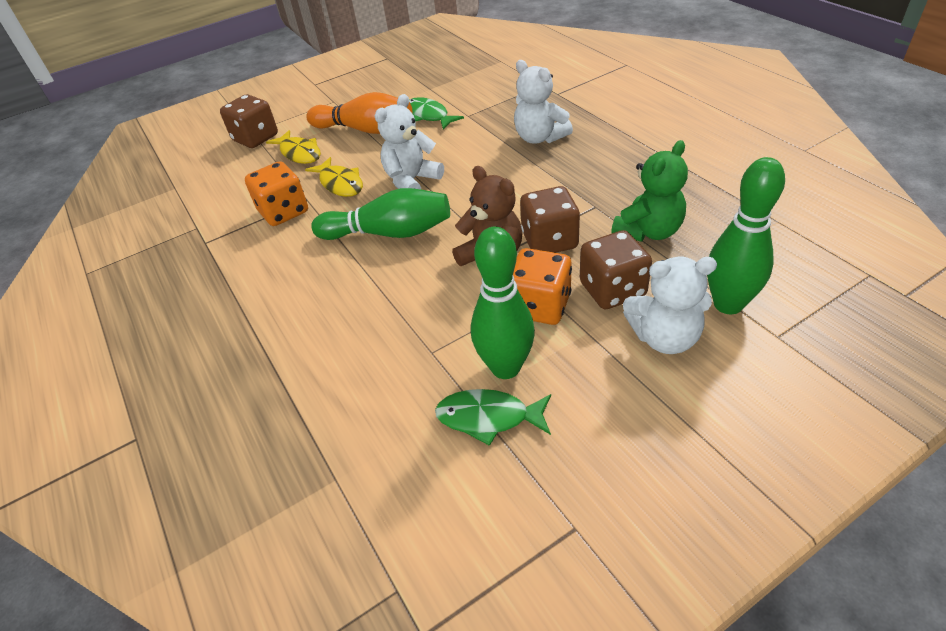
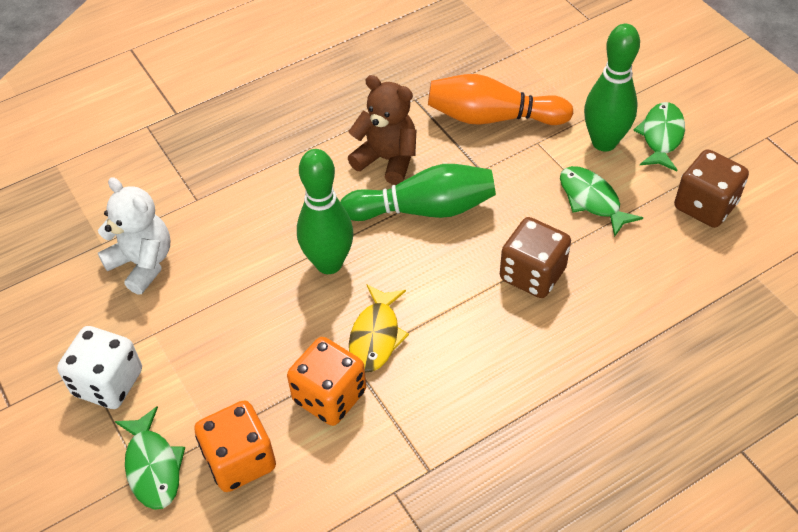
brown dice: 3 -> 2
green fish: 2 -> 3
green teddy bear: 1 -> 0
white dice: 0 -> 1
white teddy bear: 3 -> 1
yellow fish: 2 -> 1

